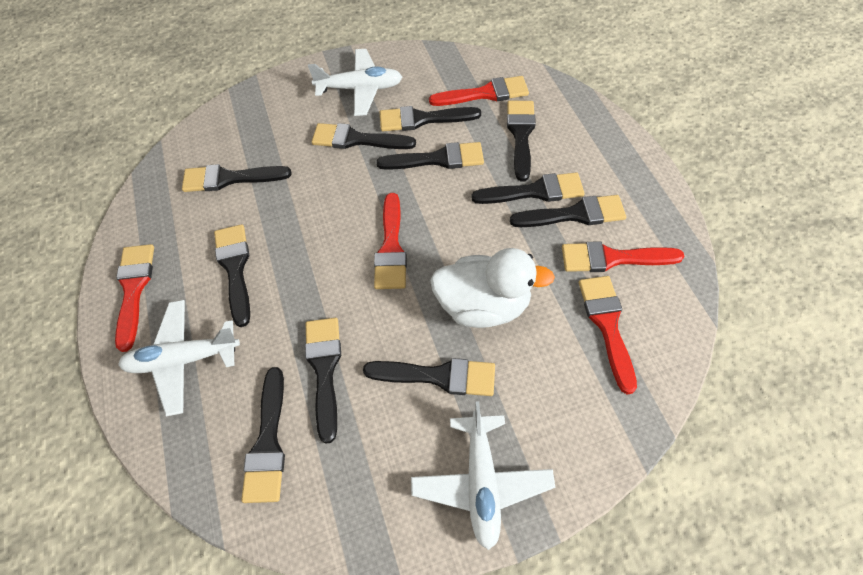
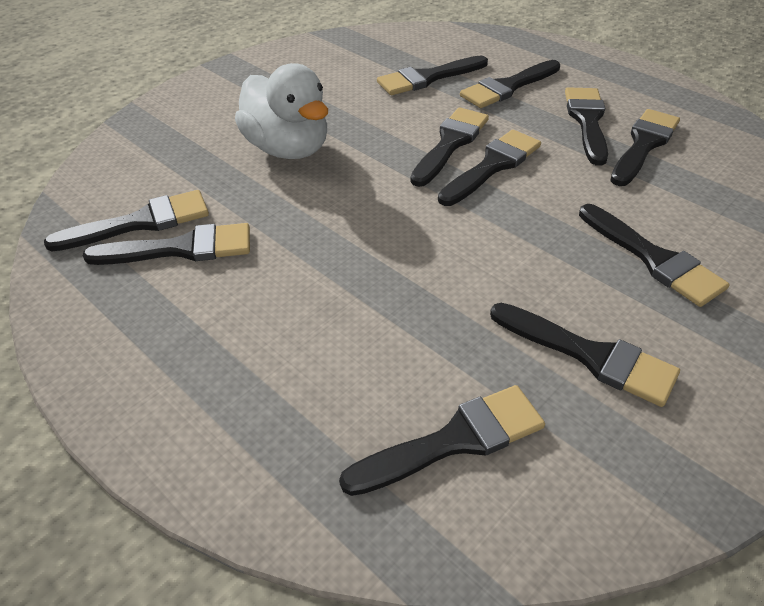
red brush: 5 -> 0
white plane: 3 -> 0

